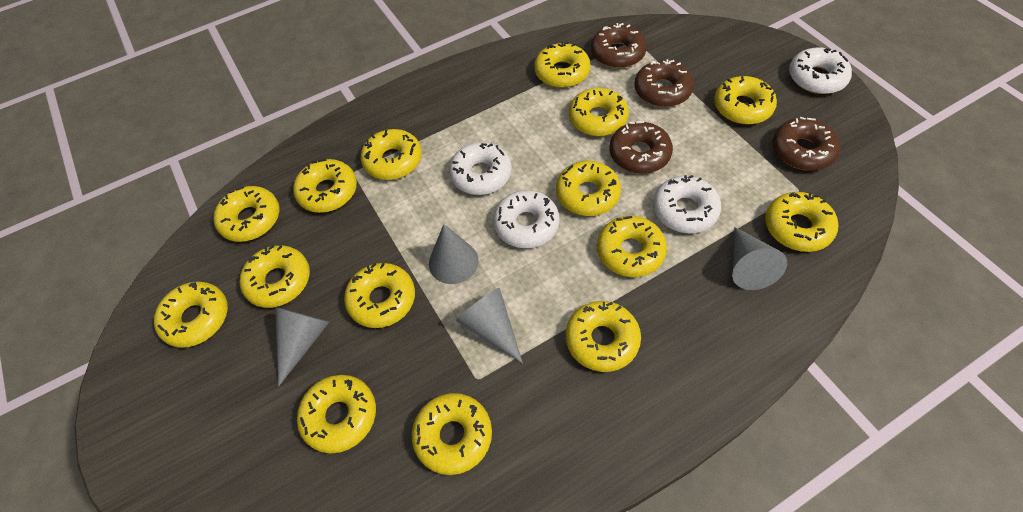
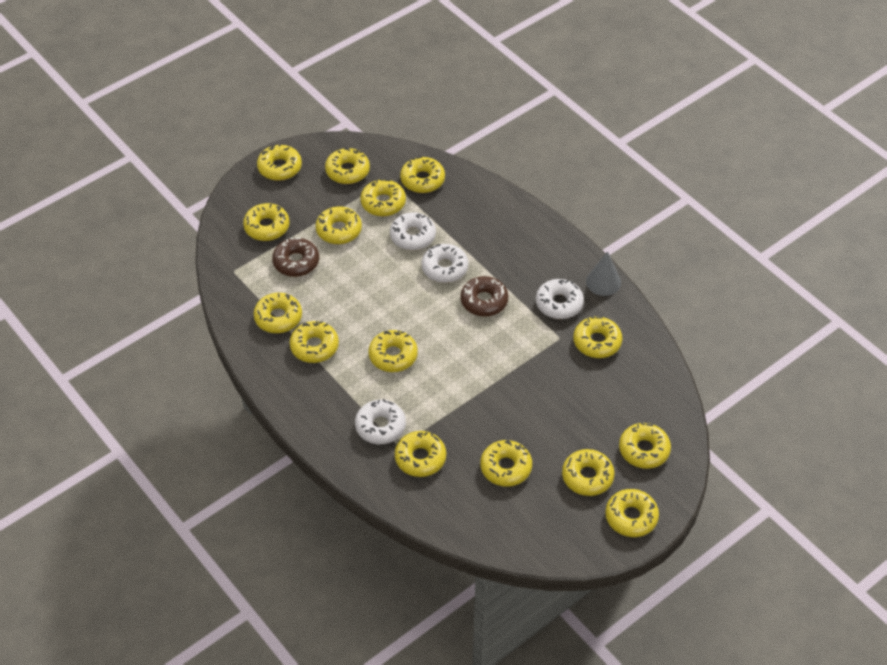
brown donut: 4 -> 2
grey cone: 4 -> 1

